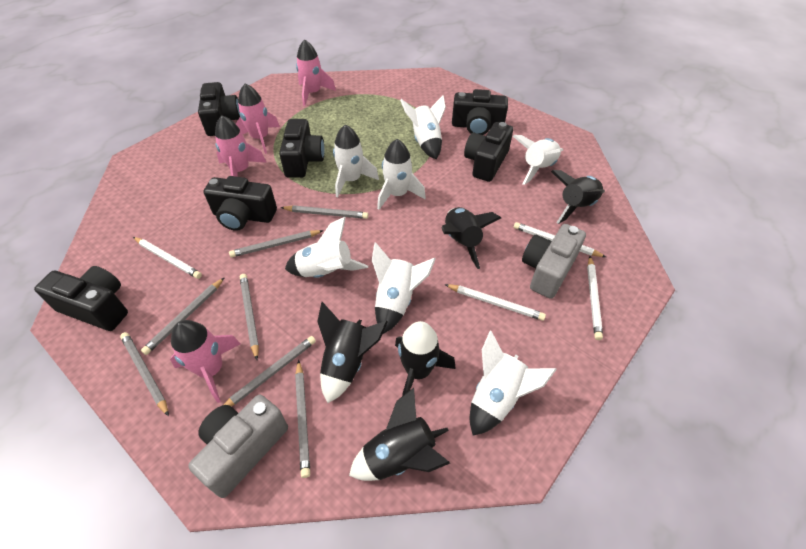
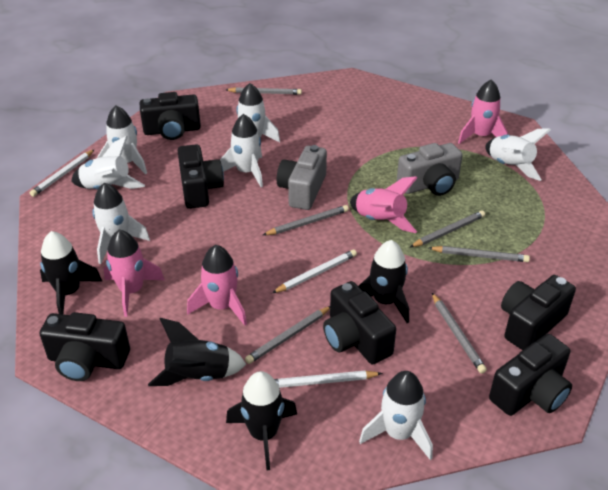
black rocket: 5 -> 4
grey pencil: 7 -> 6
white pencil: 4 -> 3

